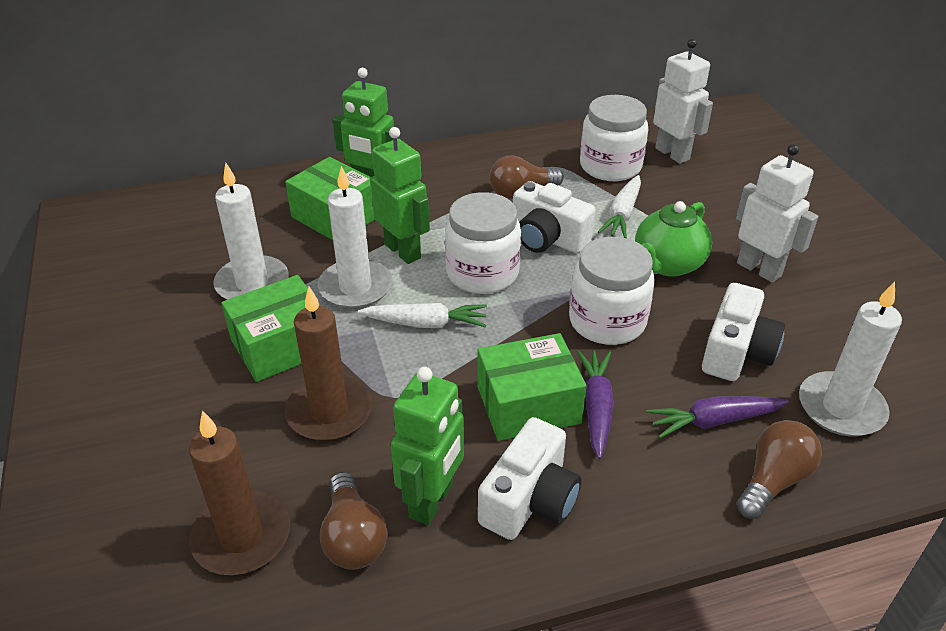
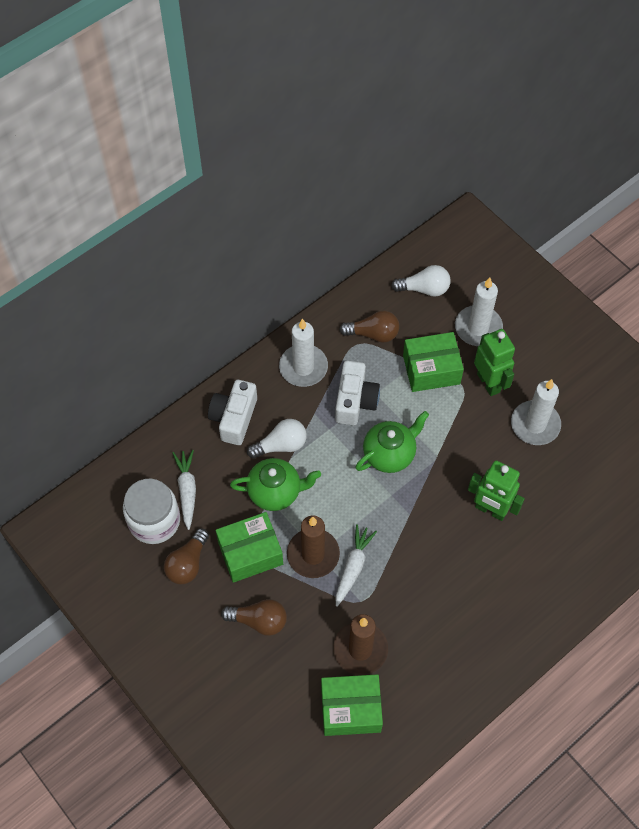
green robot: 3 -> 2
green teapot: 1 -> 2
purple carrot: 2 -> 0
white camera: 3 -> 2
white jar: 3 -> 1
white light bulb: 0 -> 2
white robot: 2 -> 0

